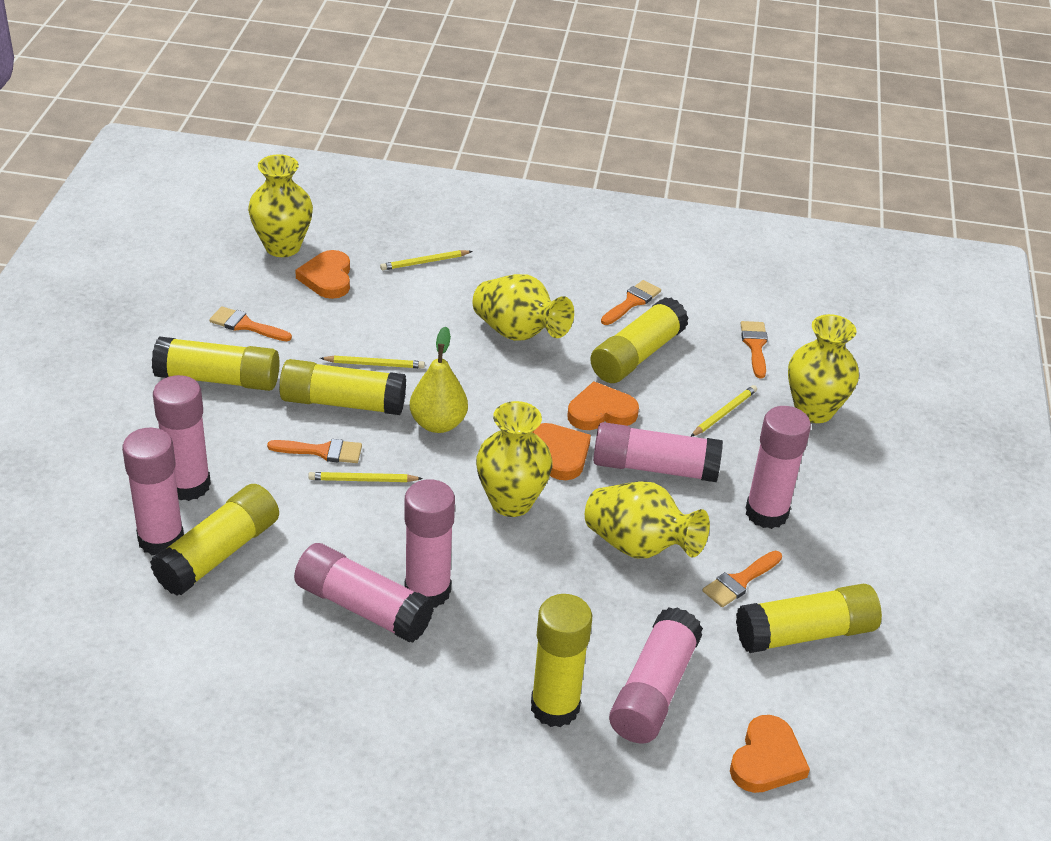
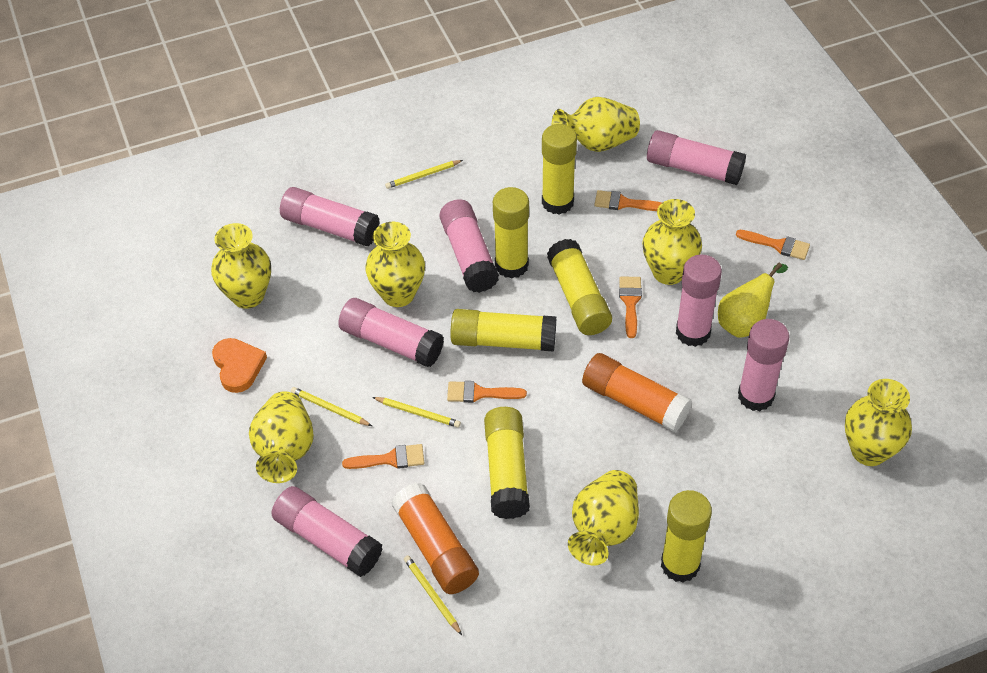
orange glue stick: 0 -> 2
orange heart: 4 -> 1
yellow vase: 5 -> 7

